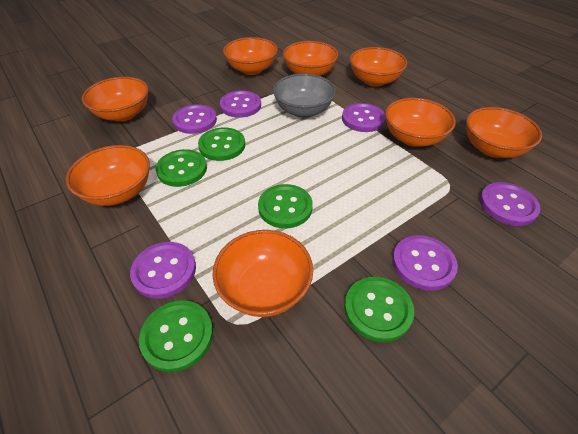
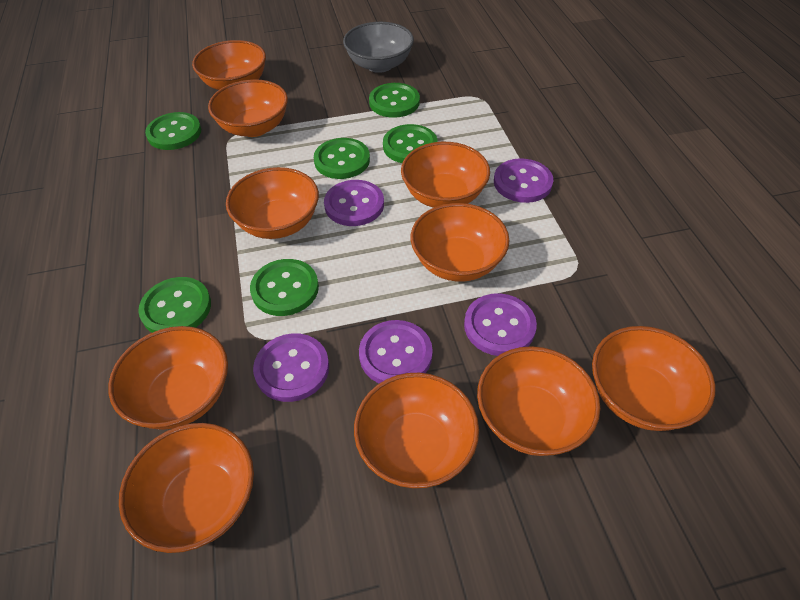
green button: 5 -> 6
orange bowl: 8 -> 10
purple button: 6 -> 5

